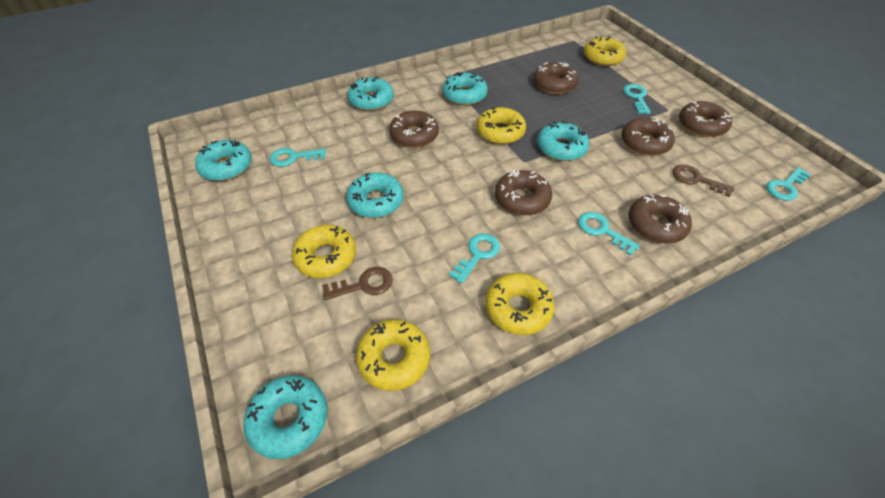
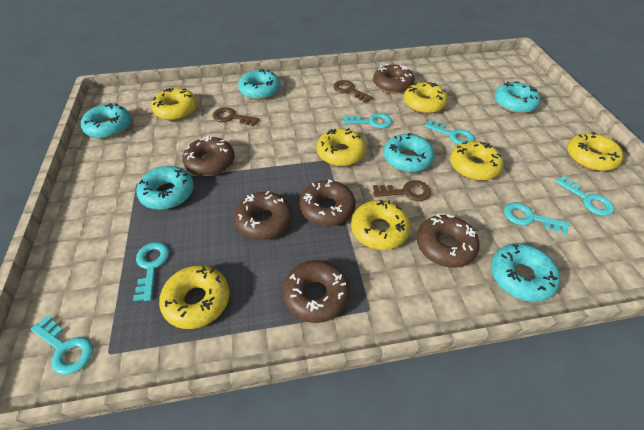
brown key: 2 -> 3
turquoise key: 5 -> 6
yellow donut: 5 -> 7

